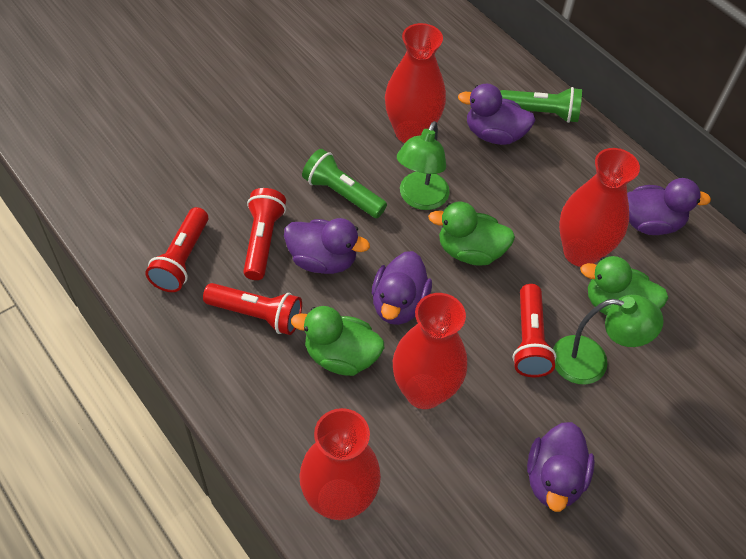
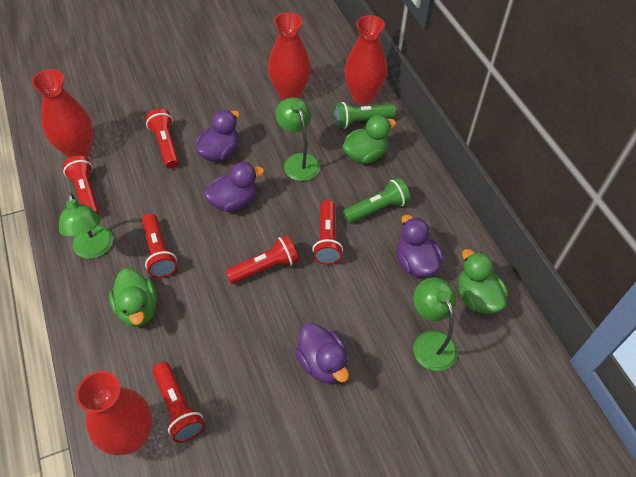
green lamp: 2 -> 3
purple duck: 5 -> 4
red flashlight: 4 -> 6

